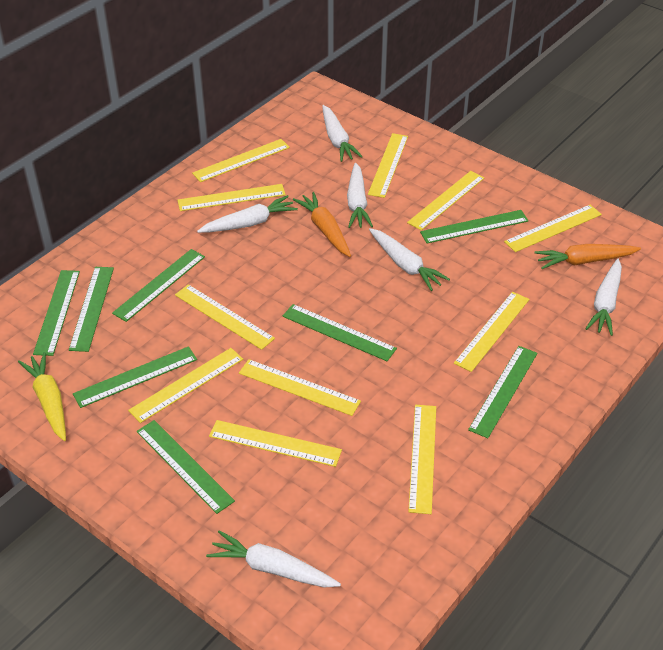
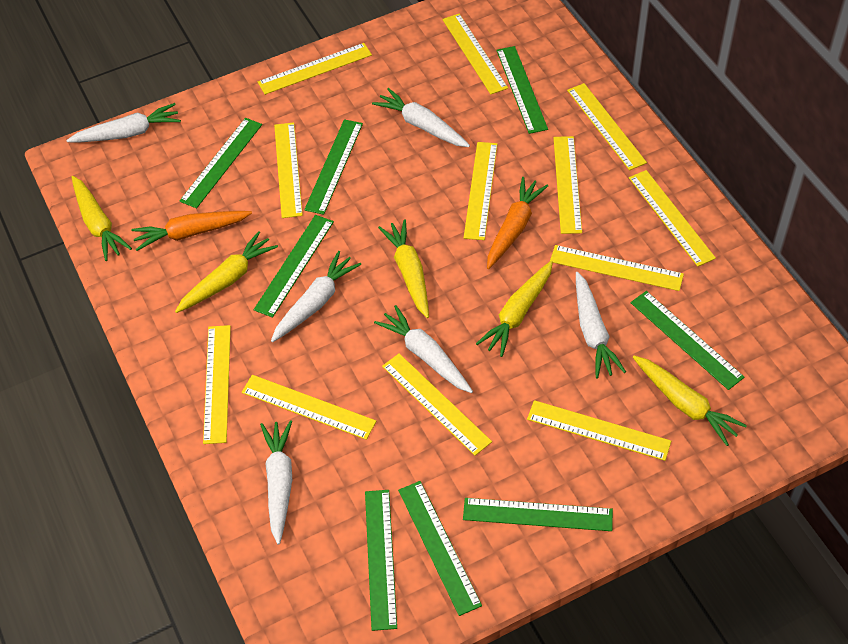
yellow carrot: 1 -> 5
yellow ruler: 11 -> 12

